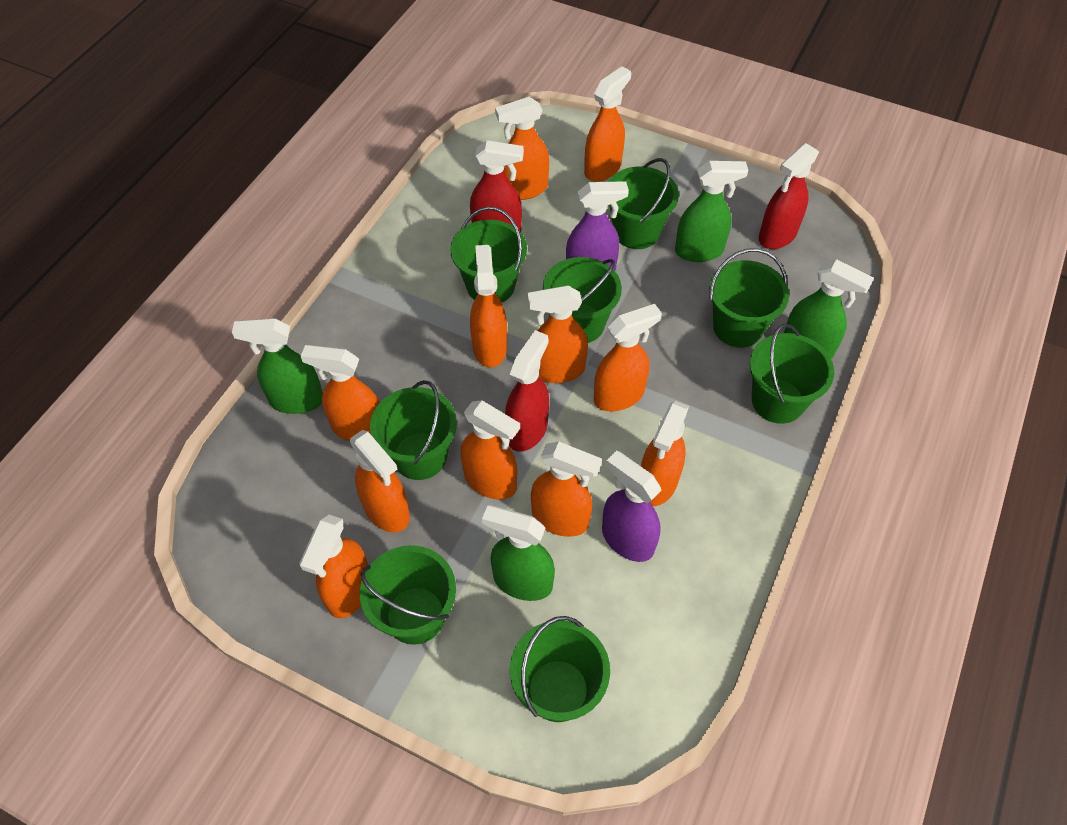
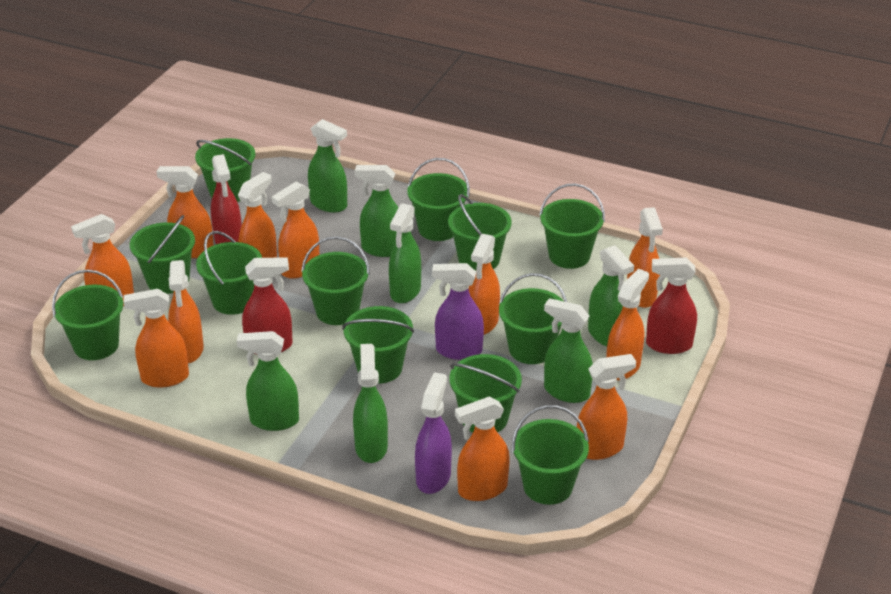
green bucket: 8 -> 12
green spray bottle: 4 -> 7

